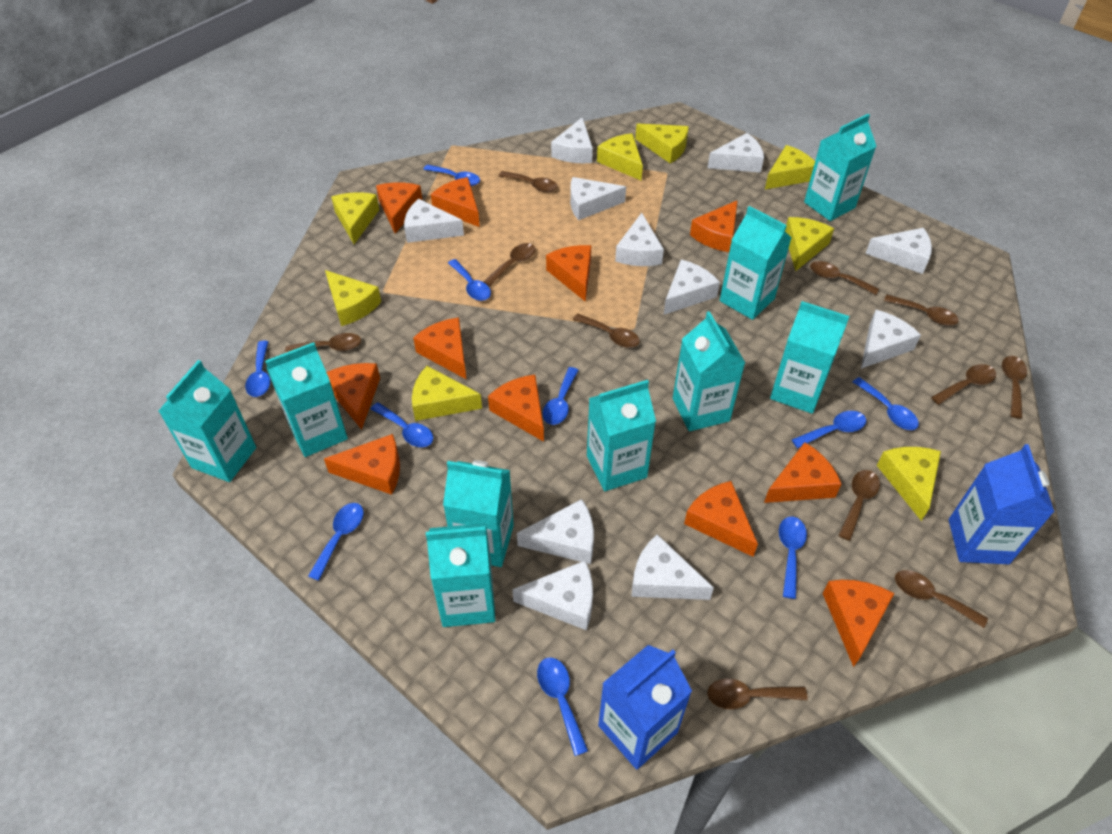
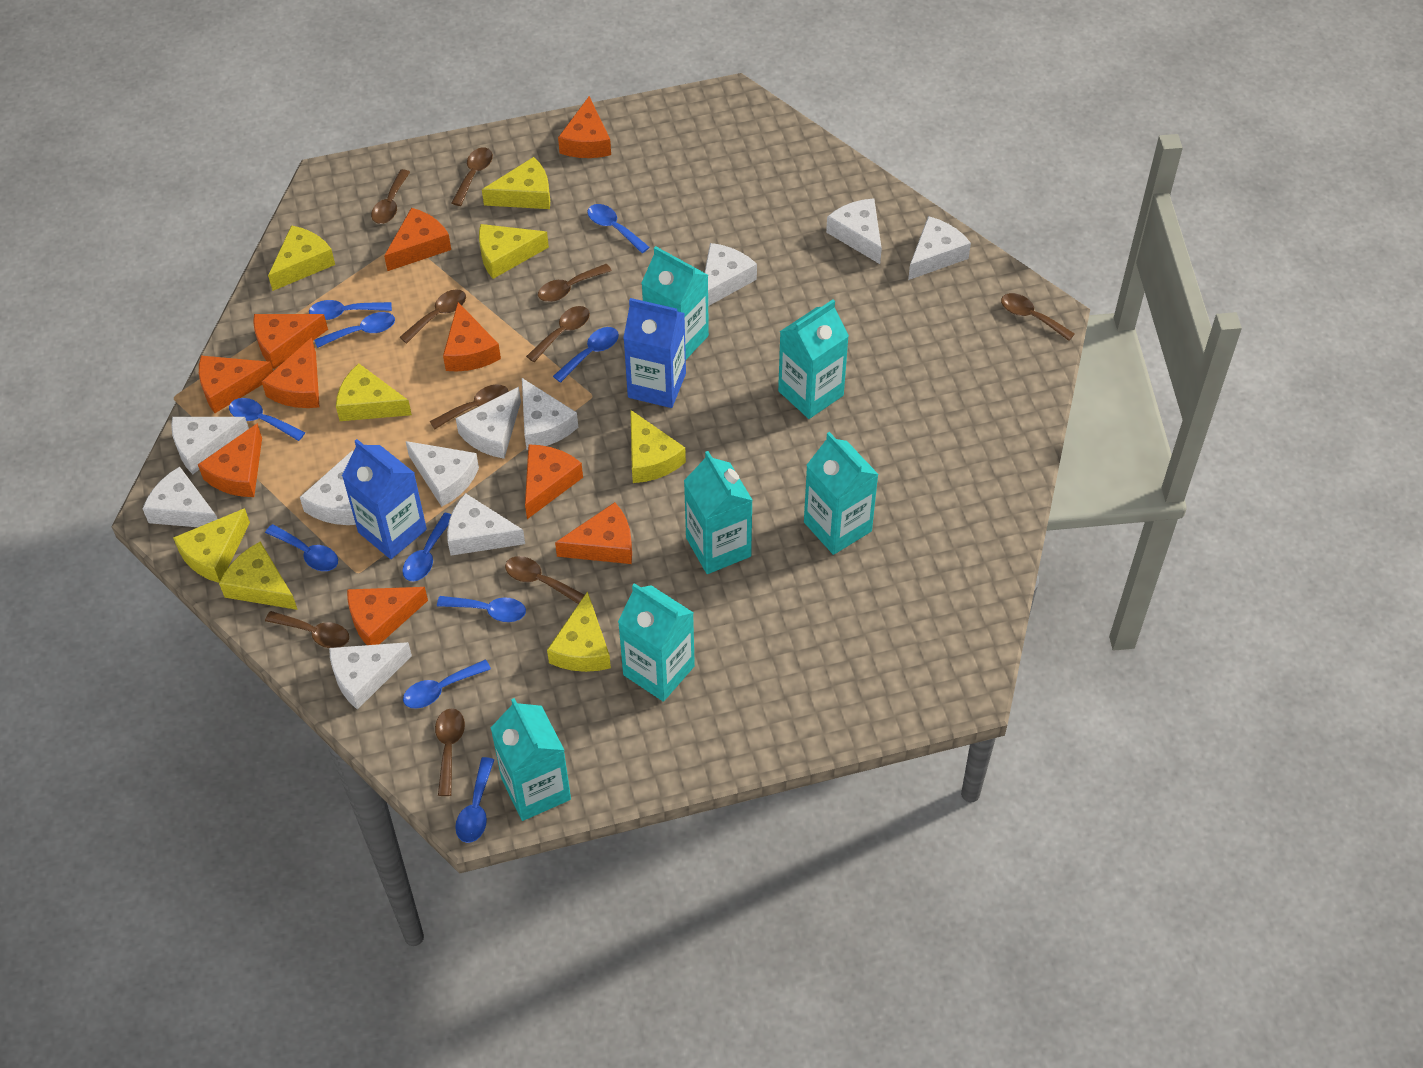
brown spoon: 11 -> 10
orange cheese: 11 -> 10
turquoise carton: 9 -> 6

